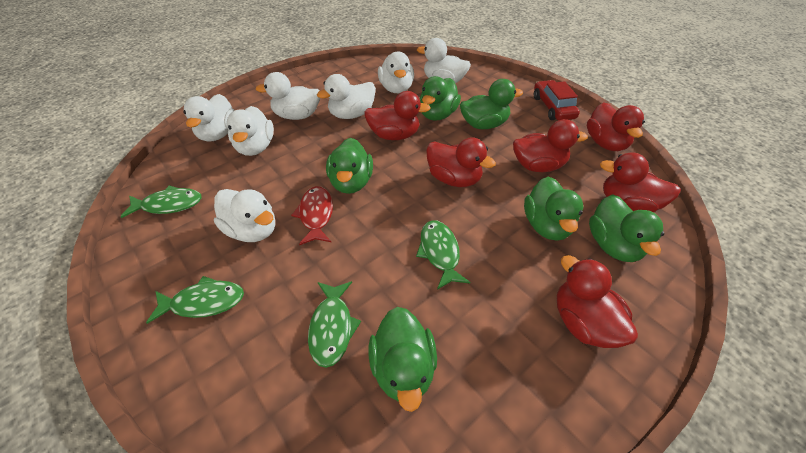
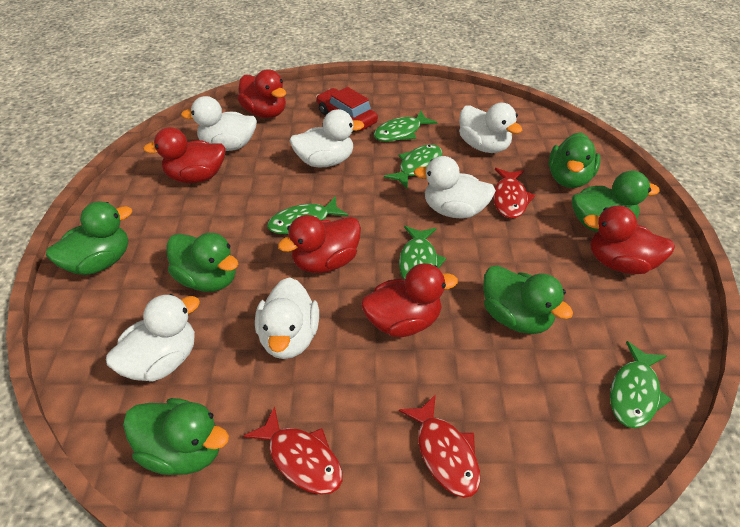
green fish: 4 -> 5
red duck: 6 -> 5
red fish: 1 -> 3
white duck: 7 -> 6

